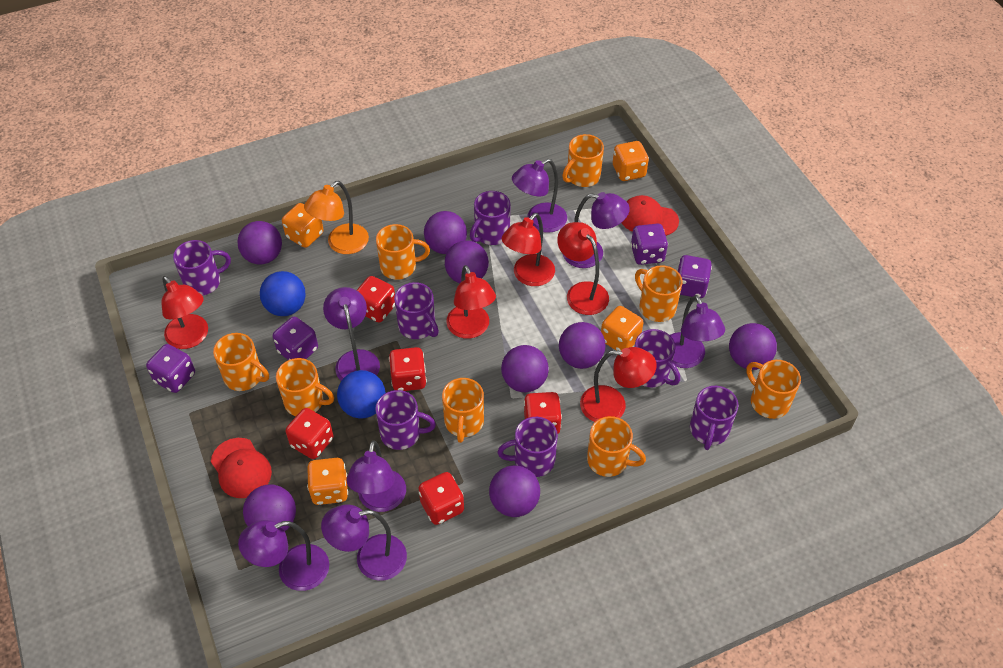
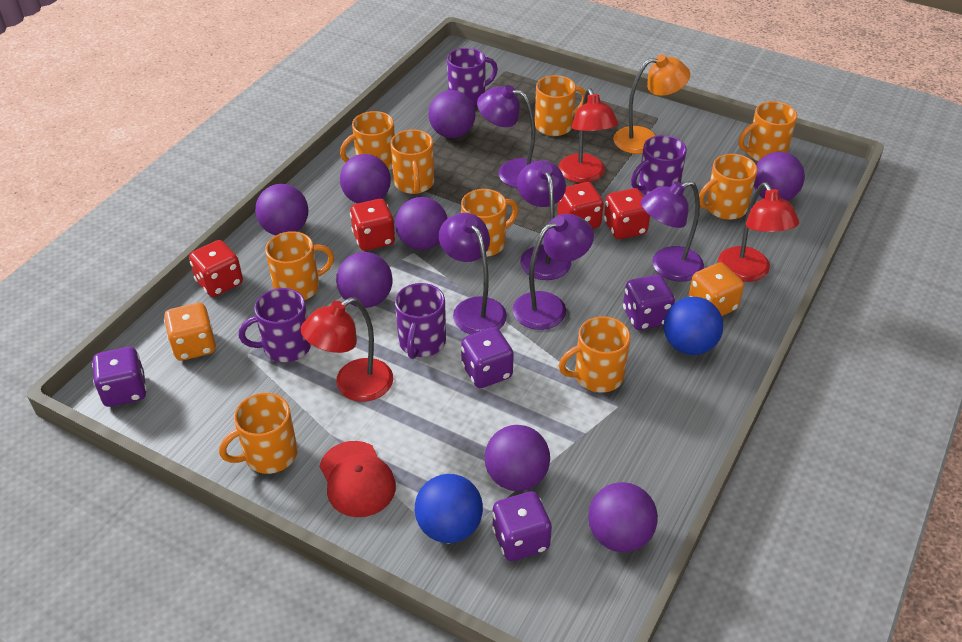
orange dice: 4 -> 2
orange mug: 8 -> 9
purple lamp: 7 -> 5
purple mug: 7 -> 4
red cap: 2 -> 1
red dice: 5 -> 4
red lamp: 5 -> 3

